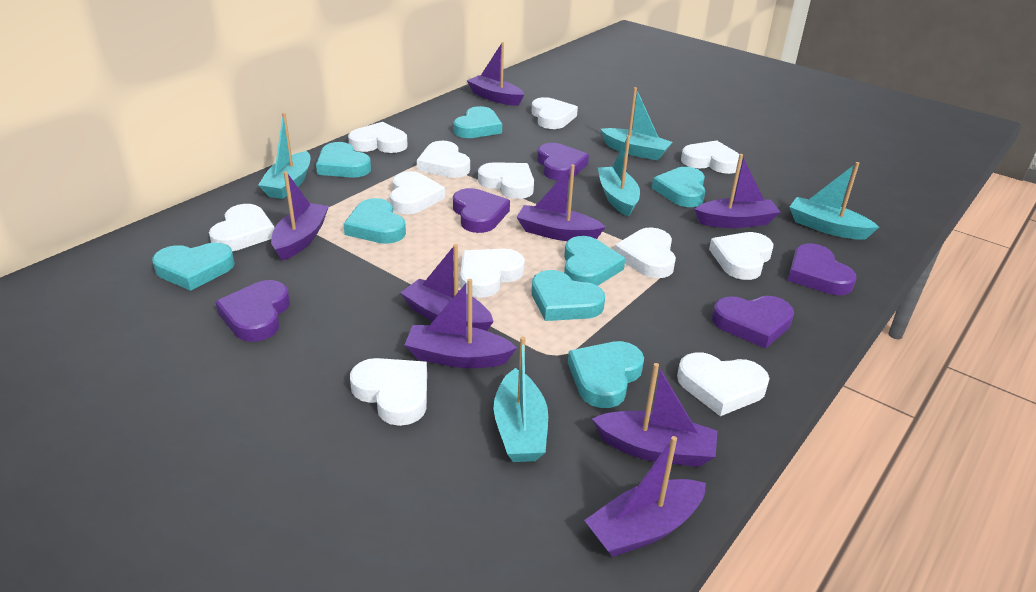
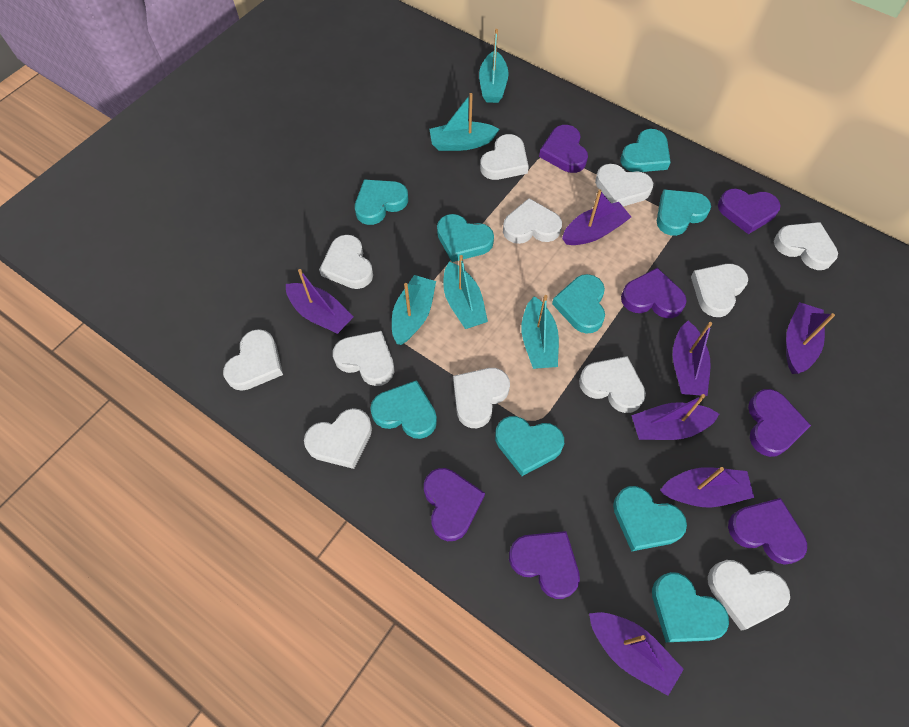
purple boat: 8 -> 7
purple heart: 5 -> 7
turquoise heart: 8 -> 9

